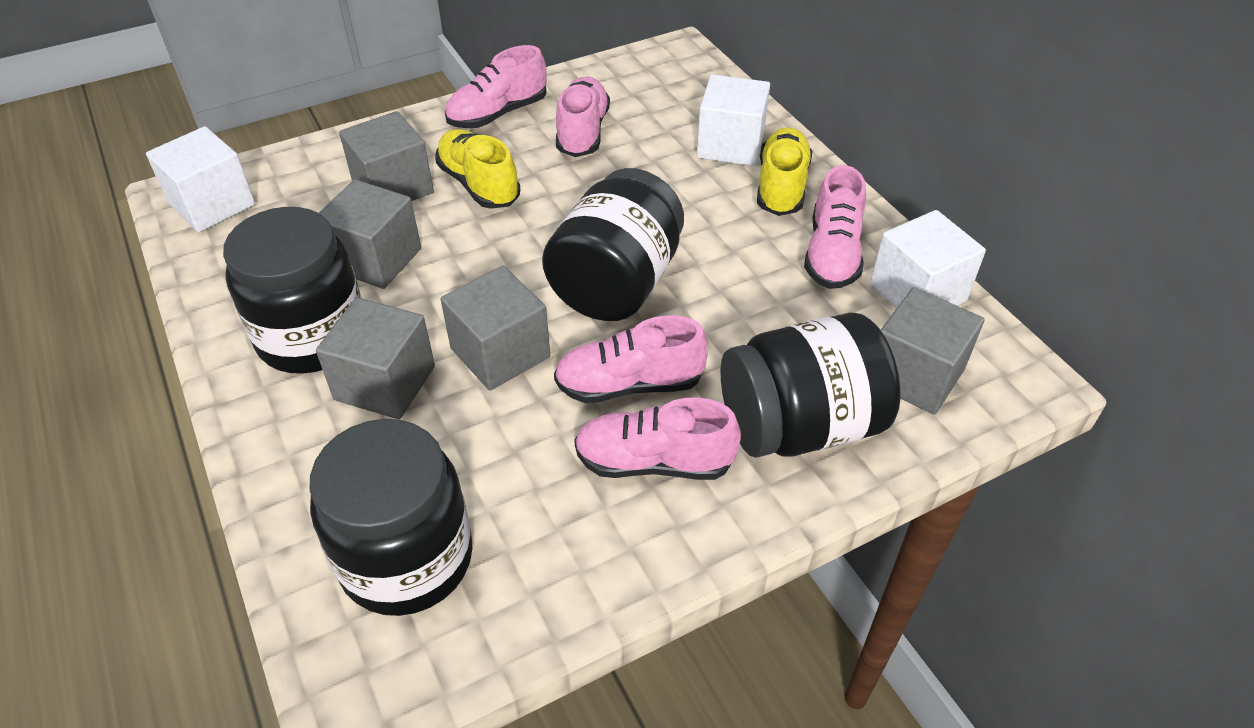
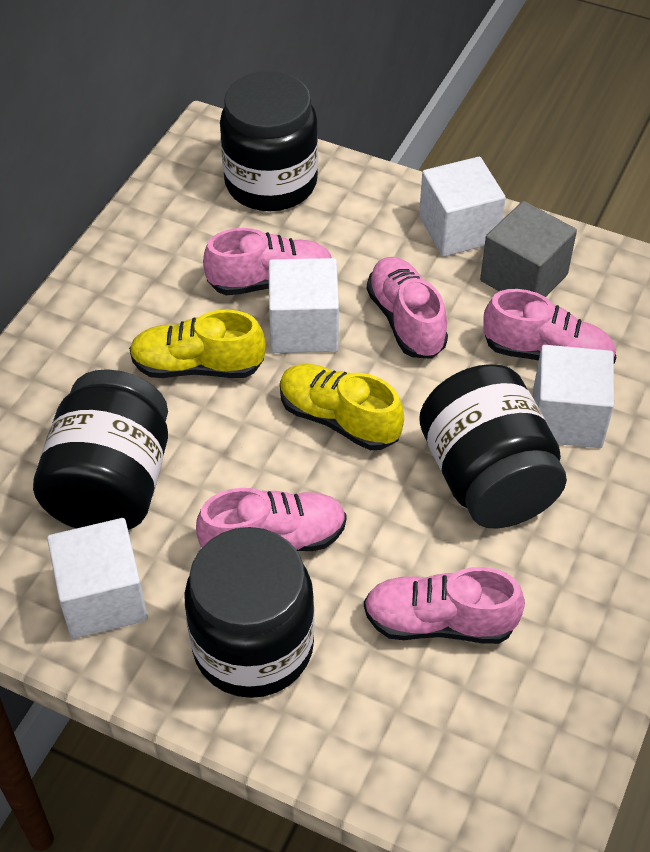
grey cube: 5 -> 1
white cube: 3 -> 4

